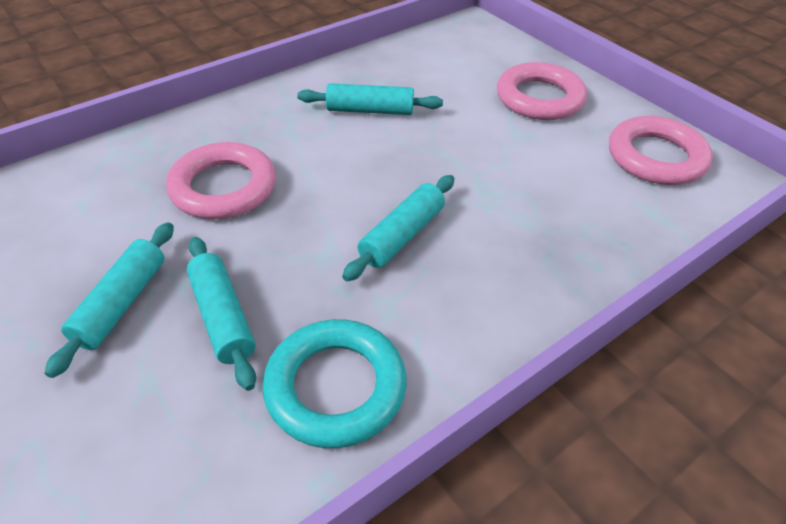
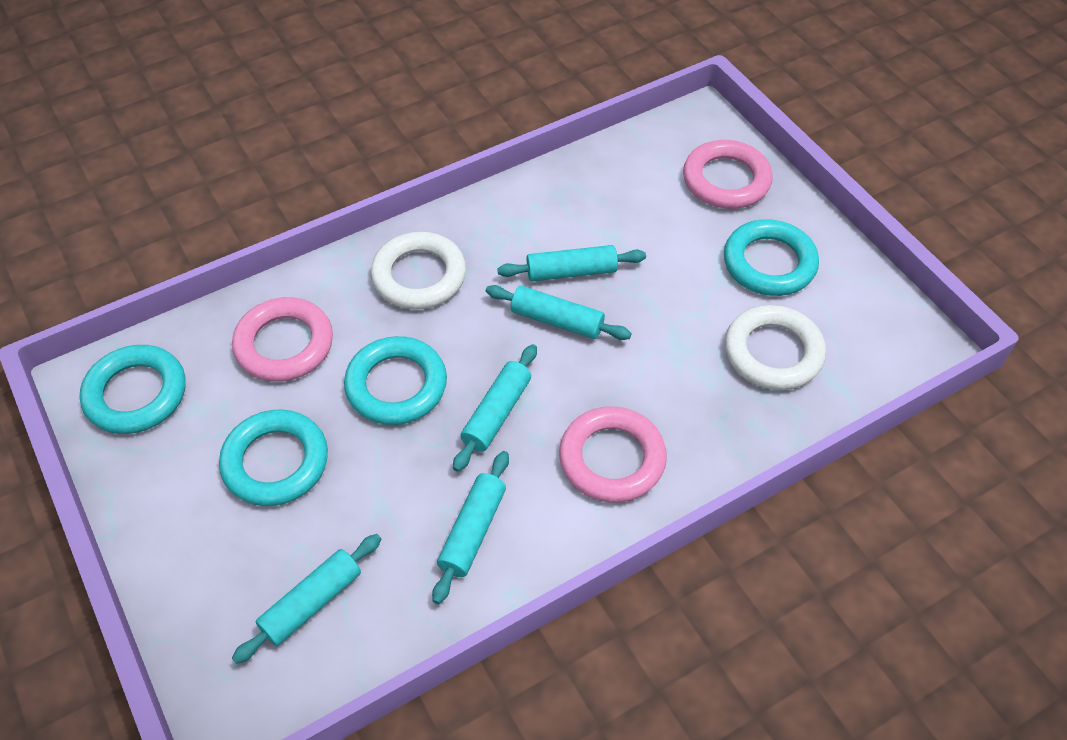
turquoise ring: 1 -> 4
turquoise rolling pin: 4 -> 5
white ring: 0 -> 2

